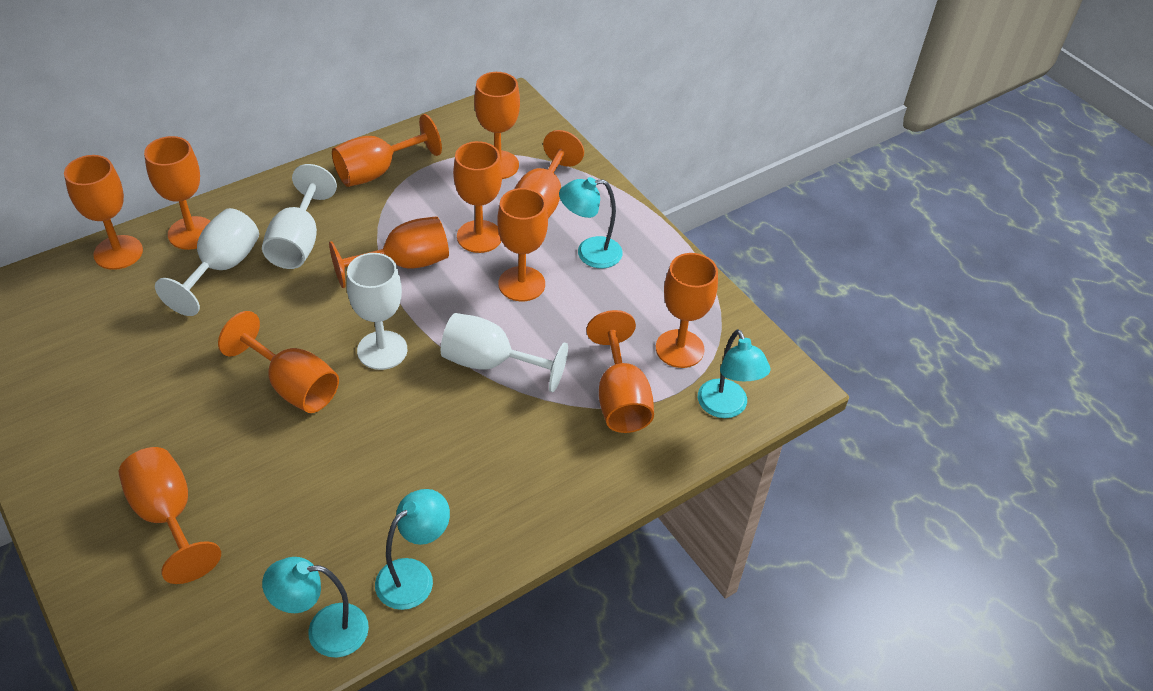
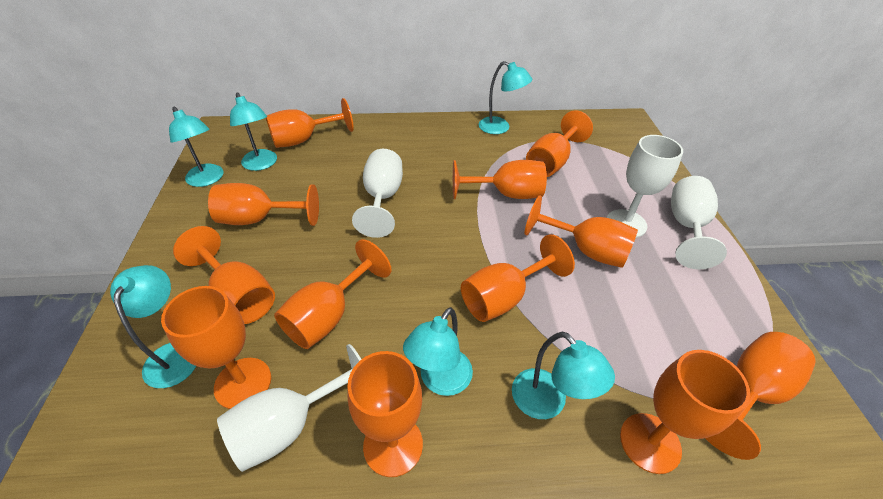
turquoise lamp: 4 -> 6

